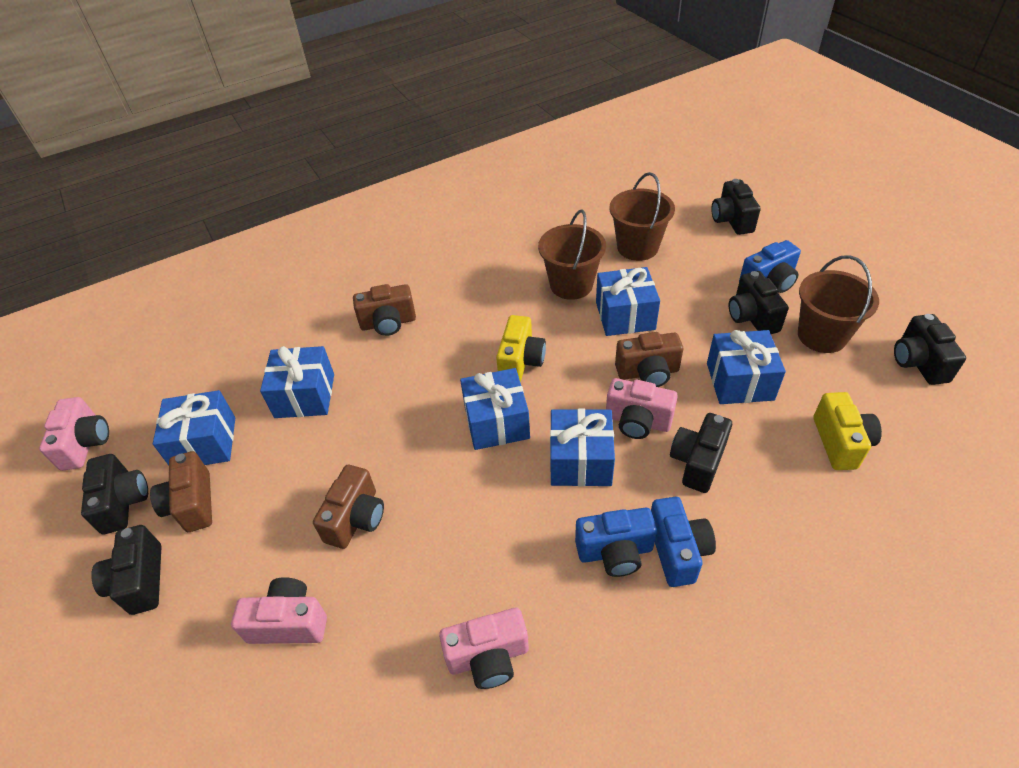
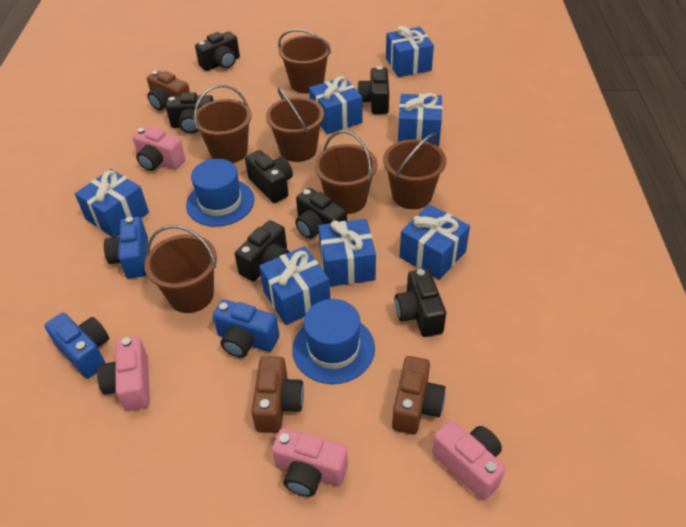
black camera: 6 -> 7
blue gift: 6 -> 7
blue hat: 0 -> 2
brown bucket: 3 -> 6
brown camera: 4 -> 3
yellow camera: 2 -> 0

